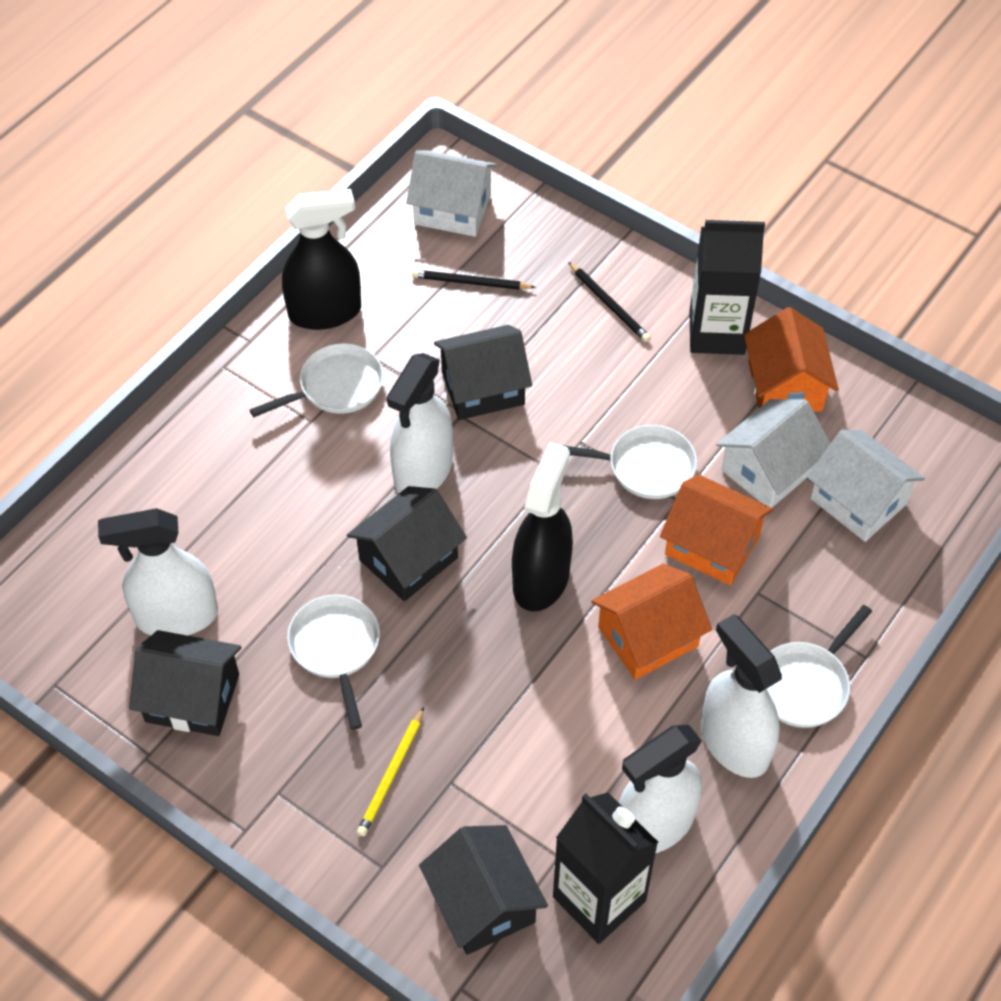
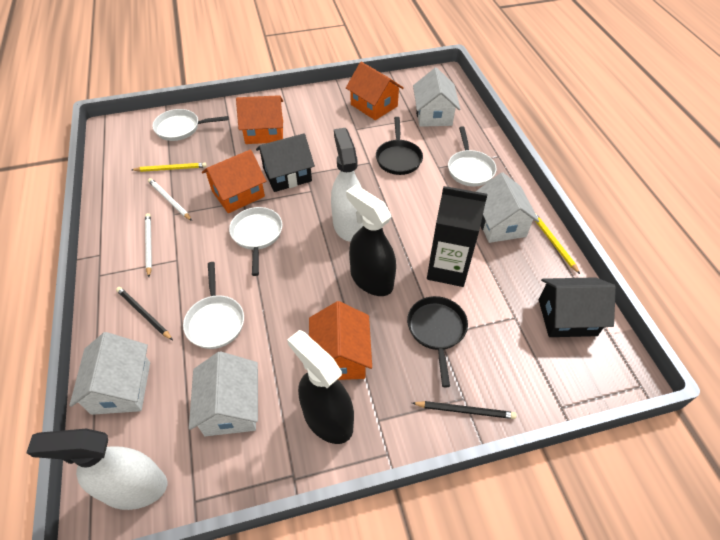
black carton: 2 -> 1
black house: 4 -> 2
black pan: 0 -> 2
orange house: 3 -> 4
white house: 3 -> 4
white pencil: 0 -> 2
white spray bottle: 4 -> 2
yellow pencil: 1 -> 2

